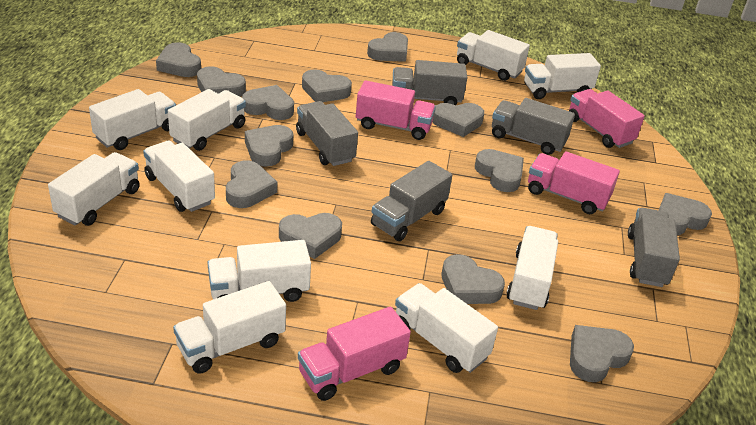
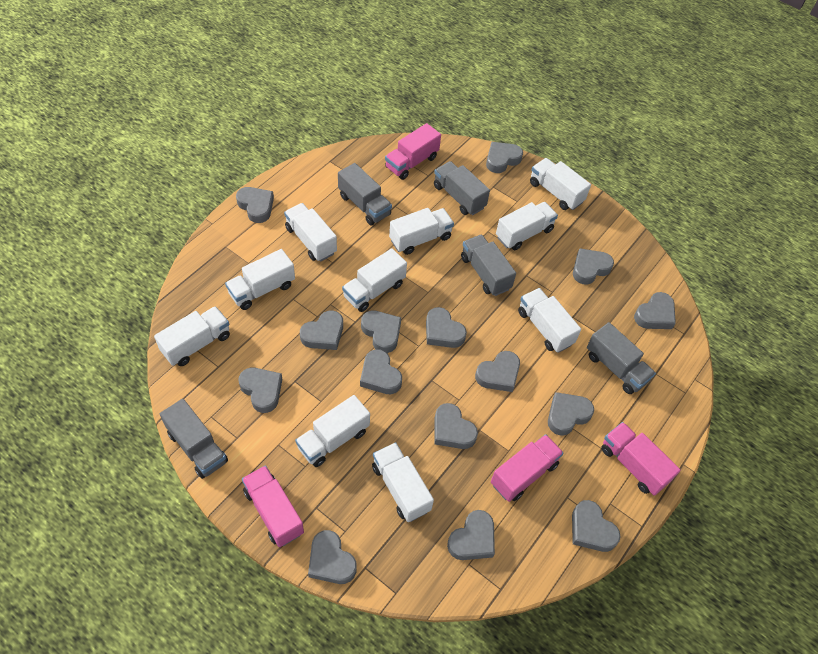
grey heart: 13 -> 15

